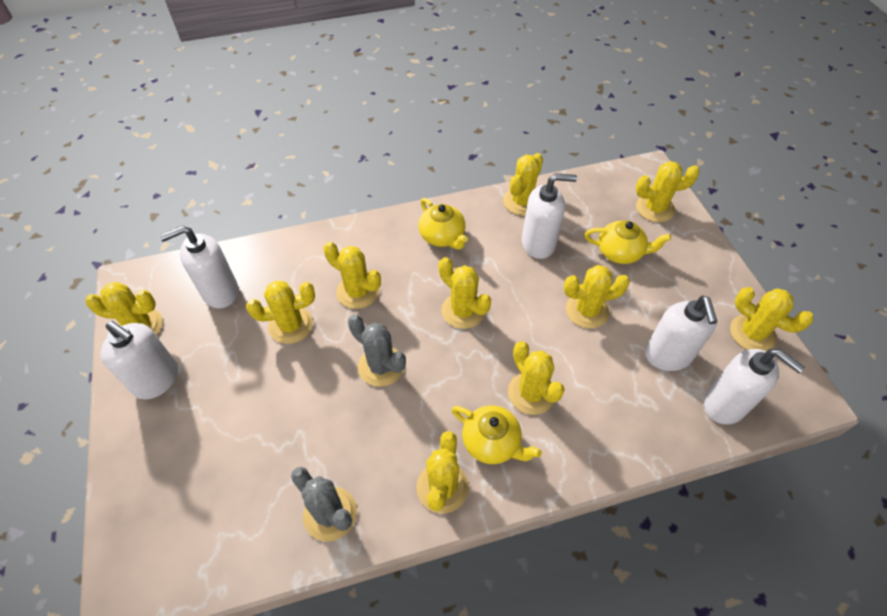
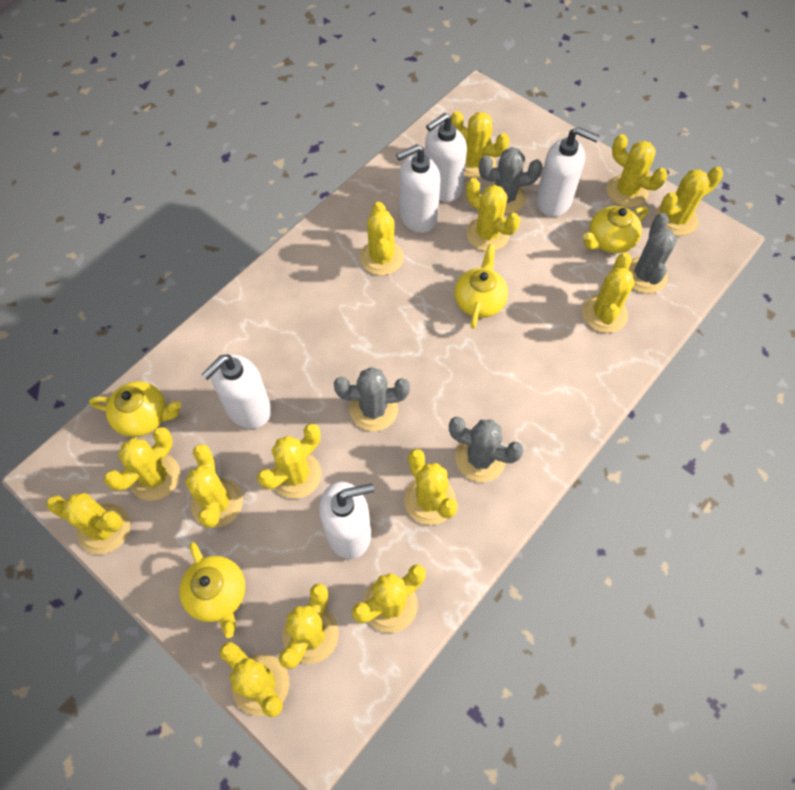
grey cactus: 2 -> 4
yellow cactus: 10 -> 14
yellow teapot: 3 -> 4

